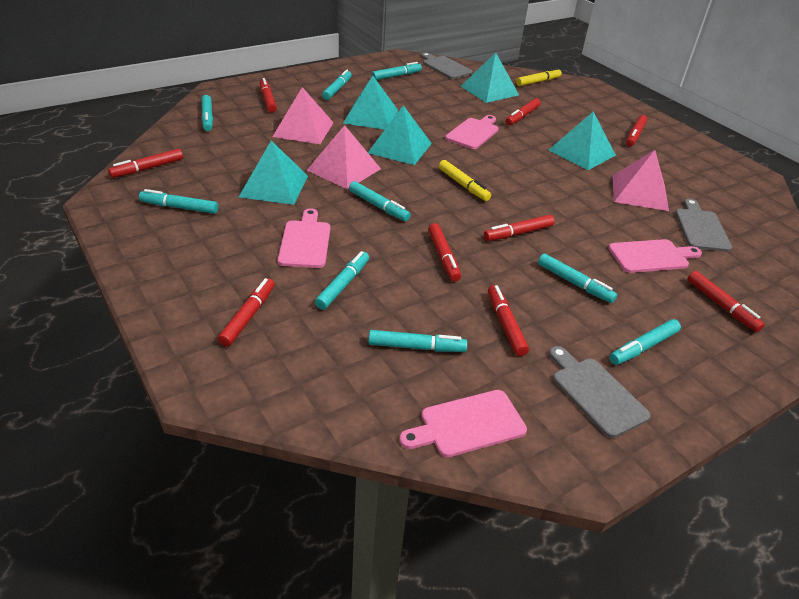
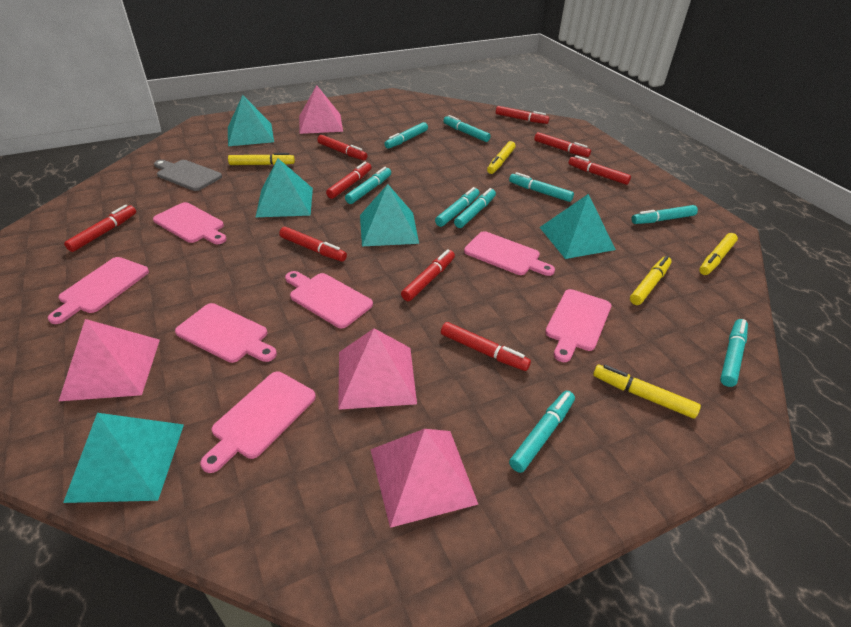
grey cutting board: 3 -> 1
pink cutting board: 4 -> 7
pink pyramid: 3 -> 4
yellow marker: 2 -> 5

